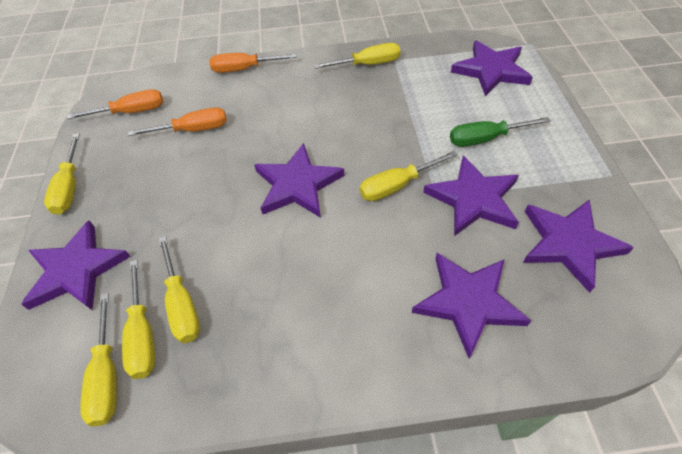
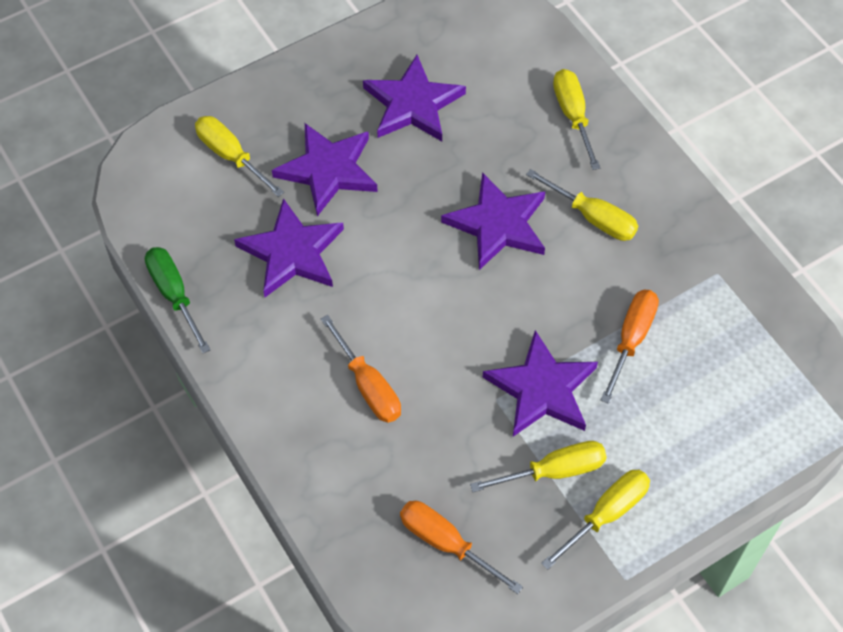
purple star: 6 -> 5
yellow screwdriver: 6 -> 5

